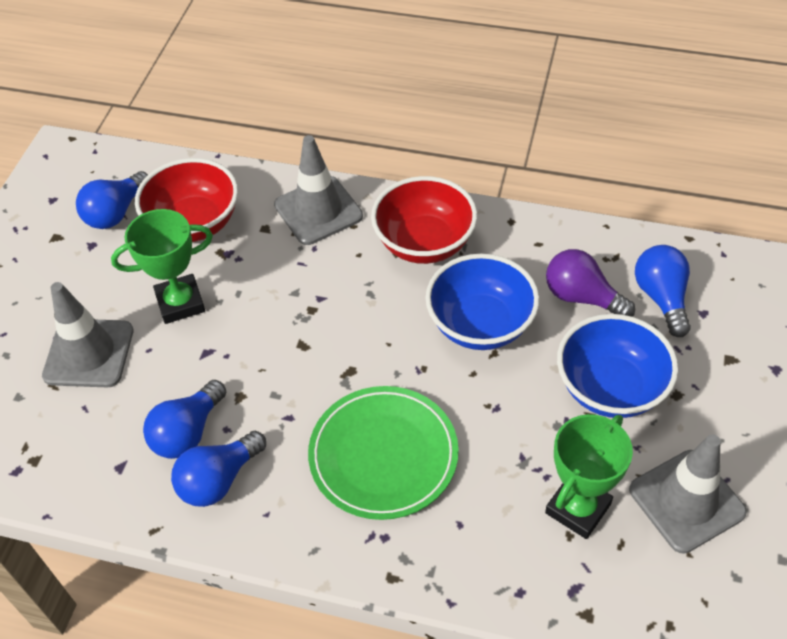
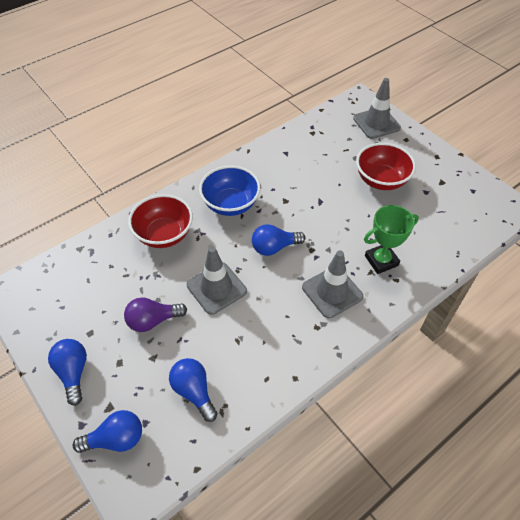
blue bowl: 2 -> 1
green plate: 1 -> 0
green trophy: 2 -> 1

